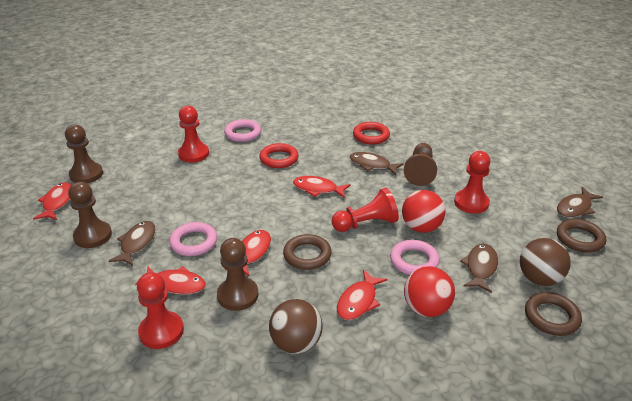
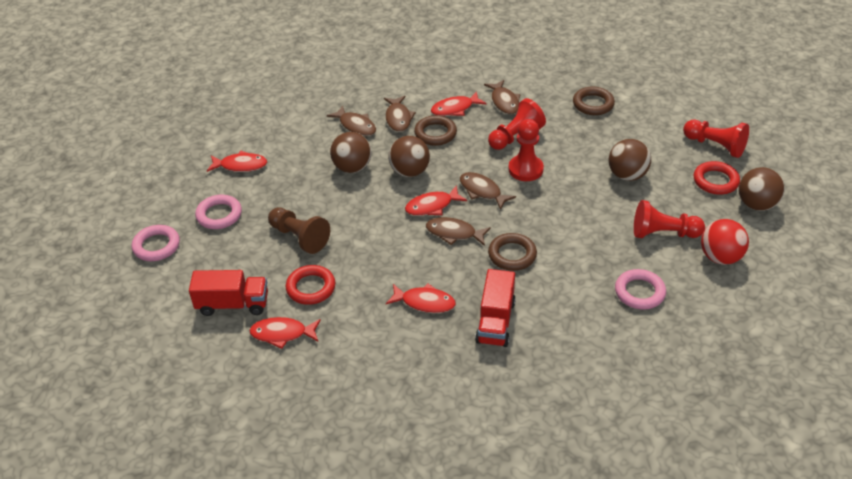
brown ball: 2 -> 4
brown fish: 4 -> 5
brown pawn: 4 -> 1
red ball: 2 -> 1
red truck: 0 -> 2

